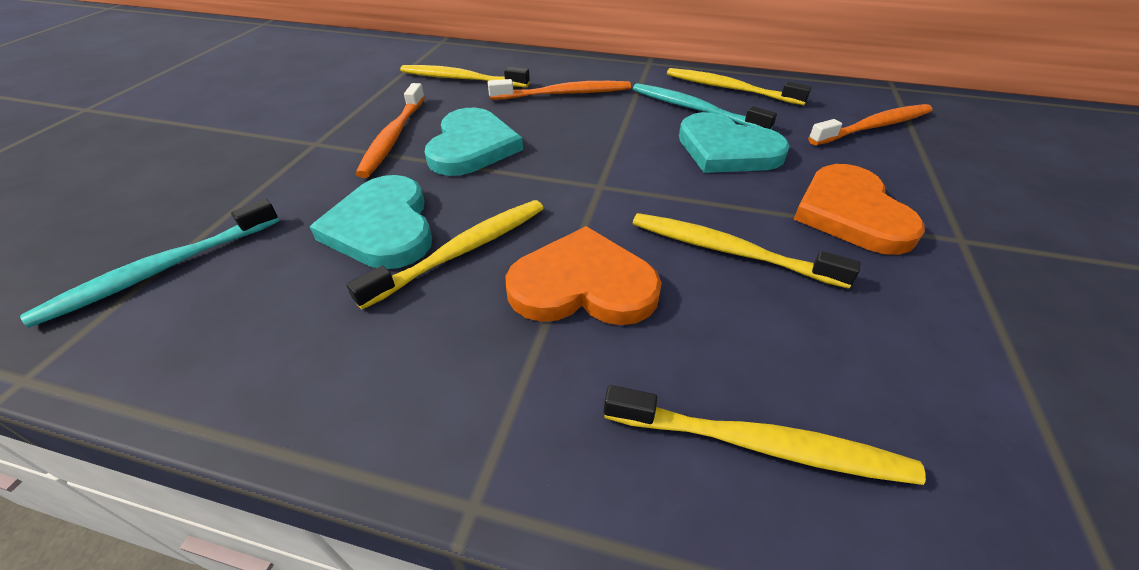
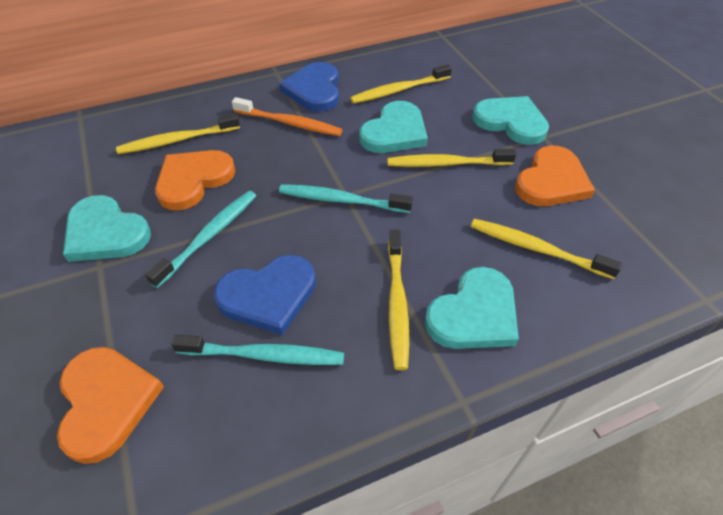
blue heart: 0 -> 2
orange heart: 2 -> 3
orange toothbrush: 3 -> 1
turquoise heart: 3 -> 4
turquoise toothbrush: 2 -> 3

